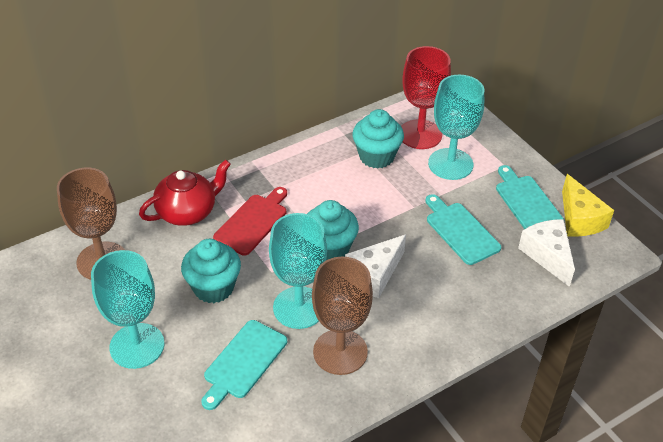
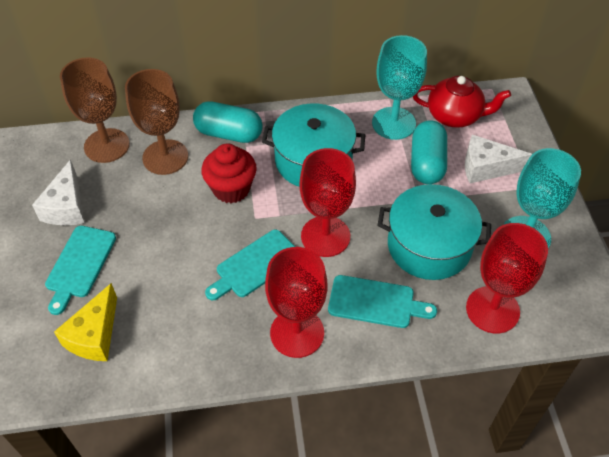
red cupcake: 0 -> 1
red cutting board: 1 -> 0
red goblet: 1 -> 3
turquoise capsule: 0 -> 2
turquoise cupcake: 3 -> 0
turquoise goblet: 3 -> 2
turquoise pot: 0 -> 2

